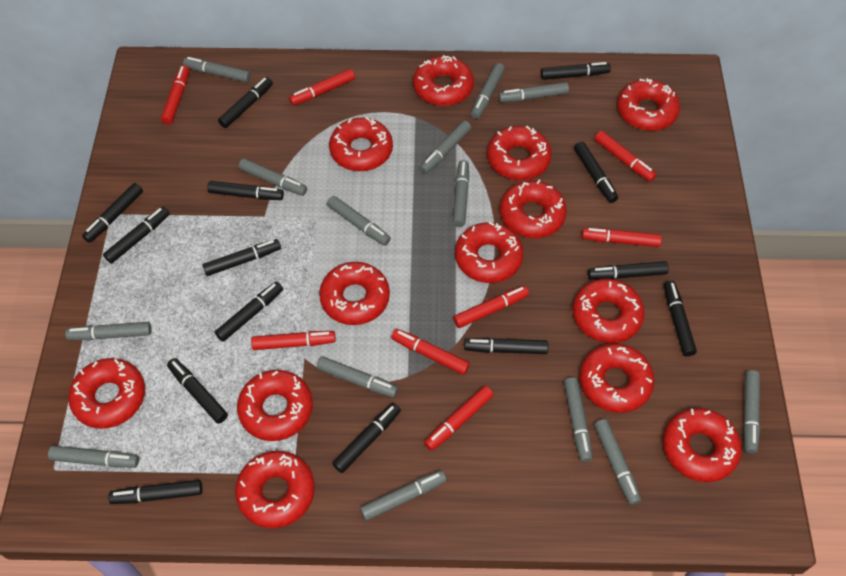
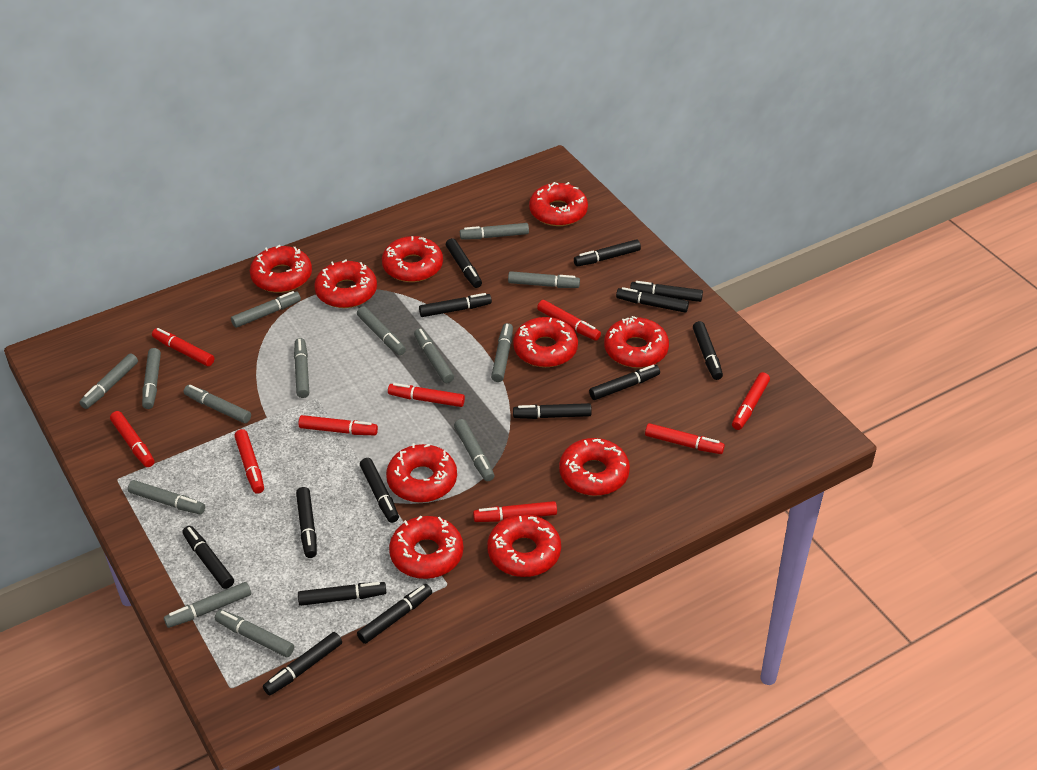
red donut: 13 -> 10
red marker: 8 -> 9

